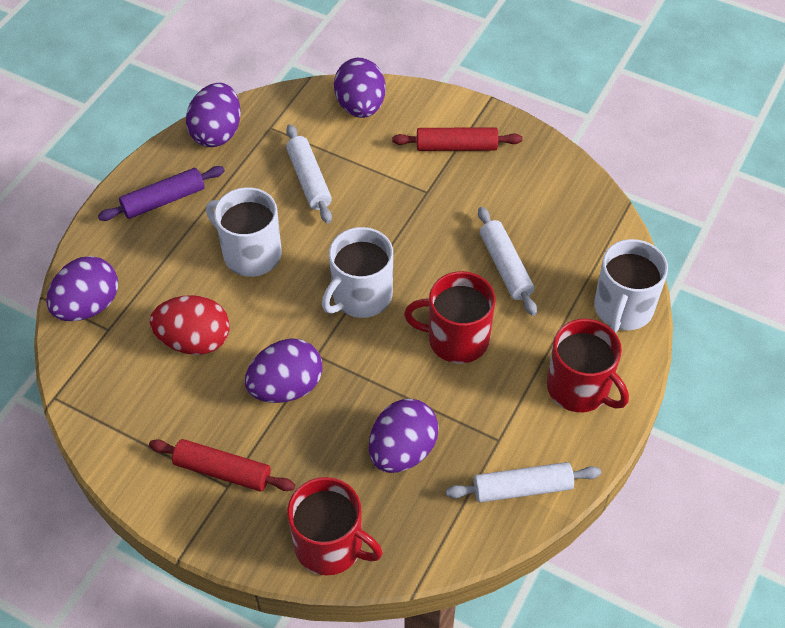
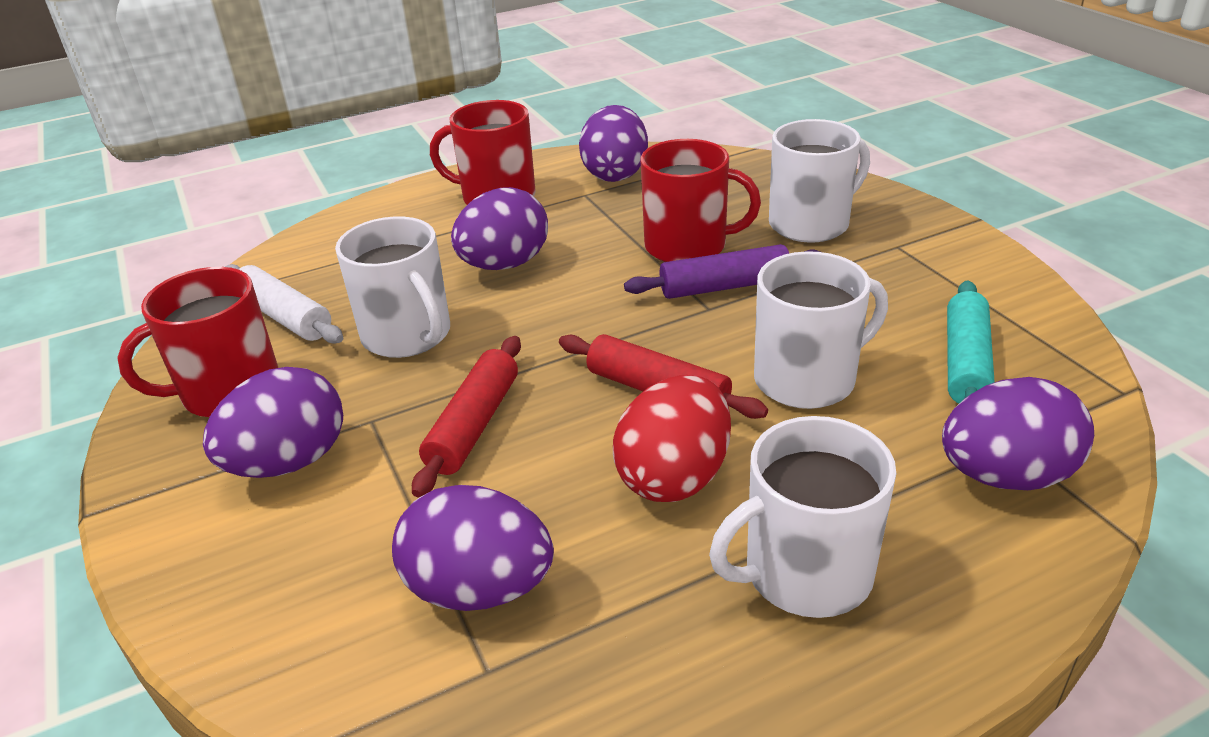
turquoise rolling pin: 0 -> 1
white mug: 3 -> 4
white rolling pin: 3 -> 1

